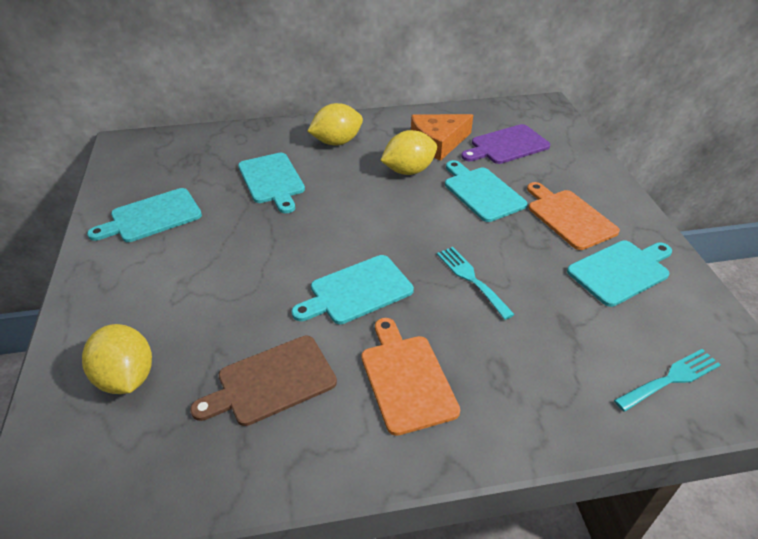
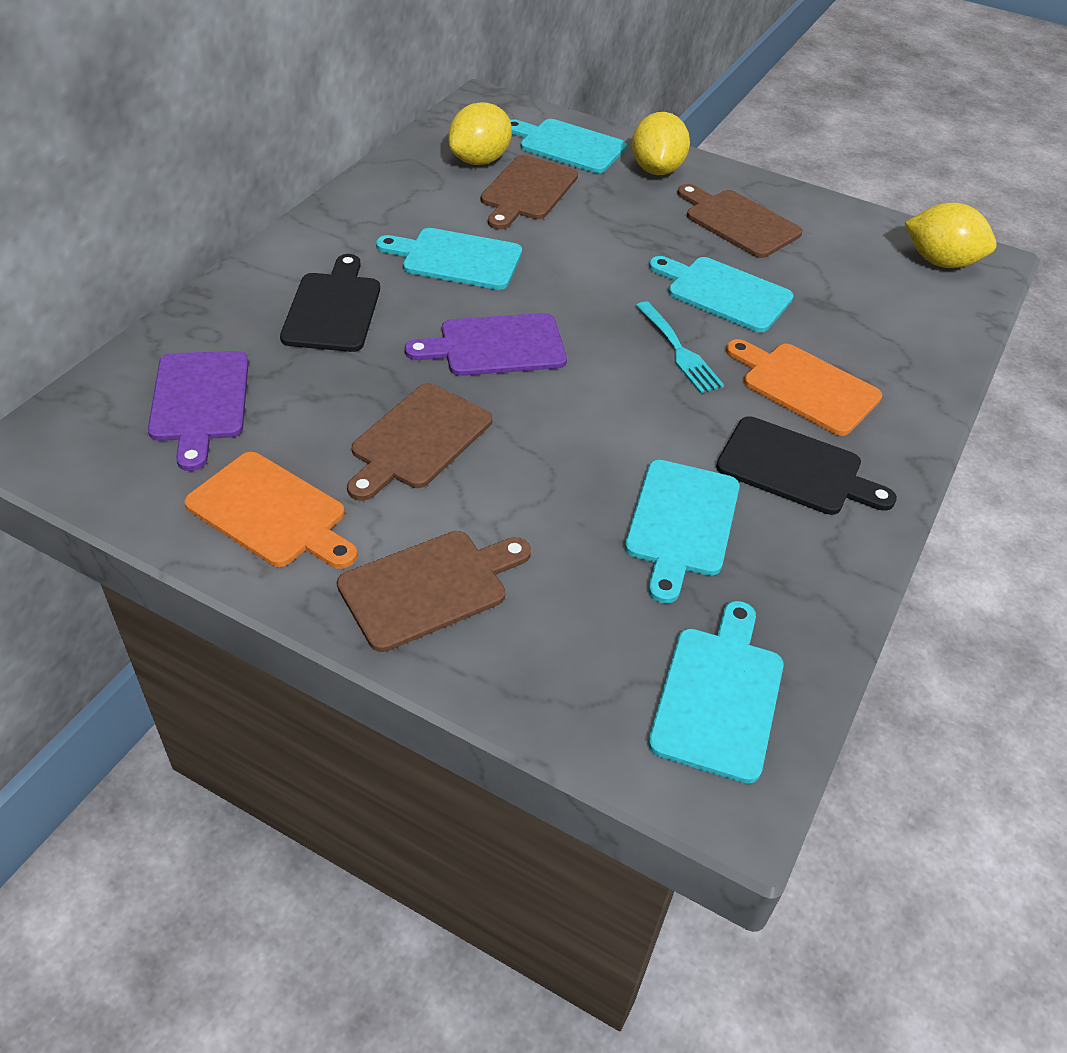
black cutting board: 0 -> 2
brown cutting board: 1 -> 4
orange cheese: 1 -> 0
purple cutting board: 1 -> 2
turquoise fork: 2 -> 1

